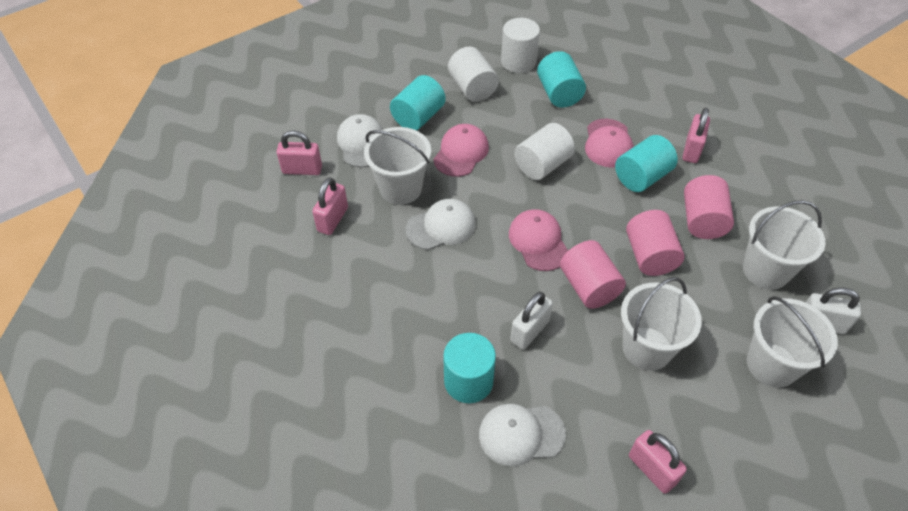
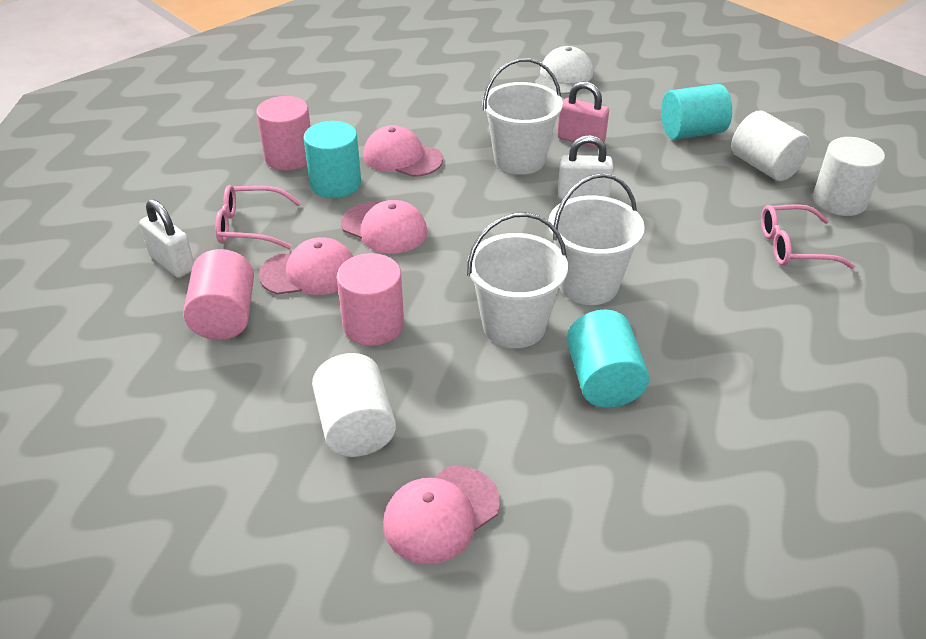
pink cap: 3 -> 4
pink glasses: 0 -> 2
pink padlock: 4 -> 1
turquoise cylinder: 4 -> 3
white bucket: 4 -> 3
white cap: 3 -> 1

